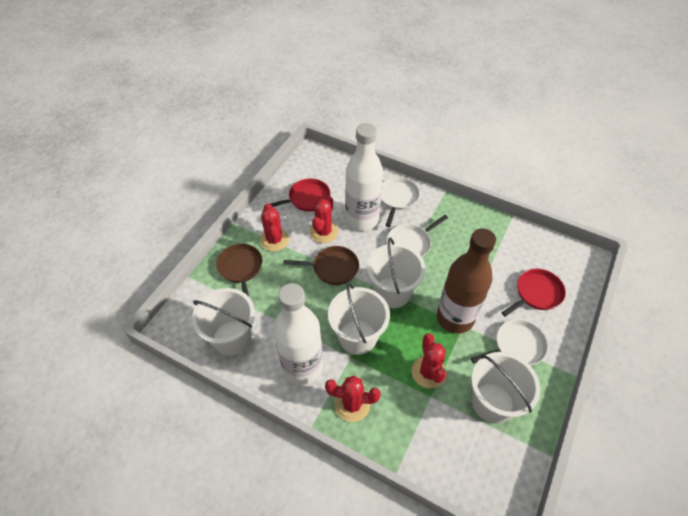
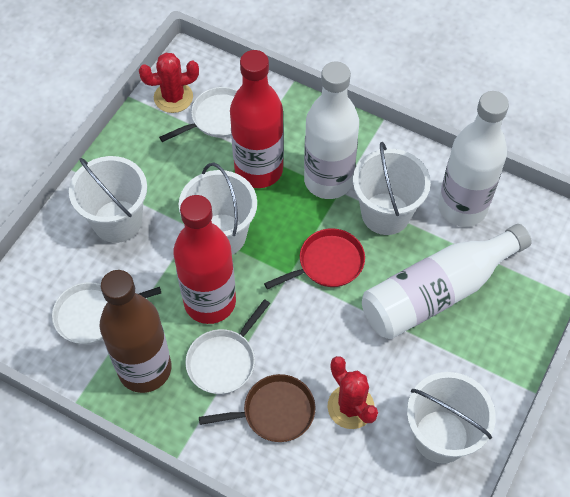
brown pan: 2 -> 1
red bottle: 0 -> 2
red cactus: 4 -> 2
red pan: 2 -> 1
white bottle: 2 -> 3

